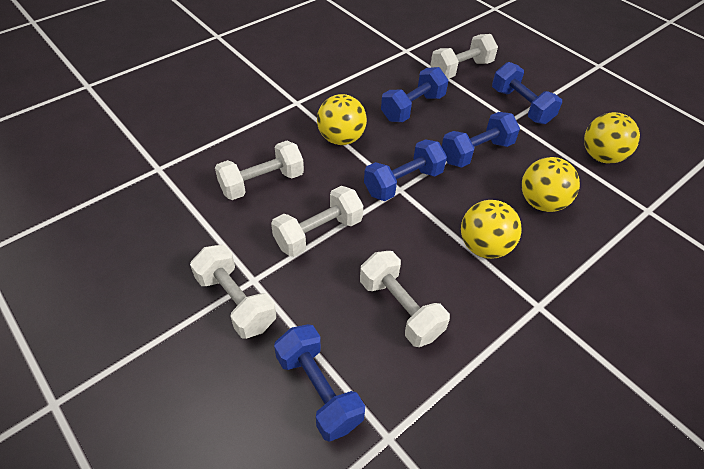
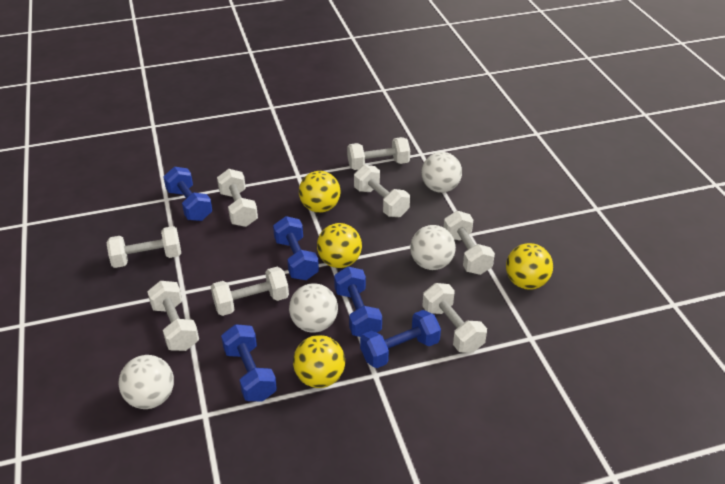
white ball: 0 -> 4
white dumbbell: 5 -> 8

